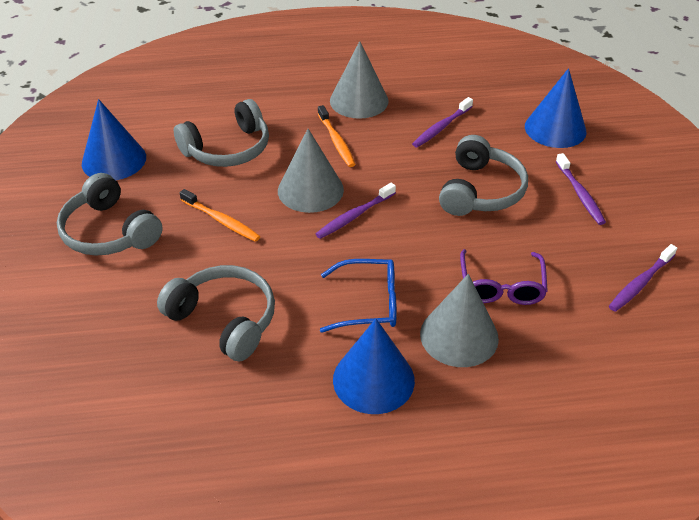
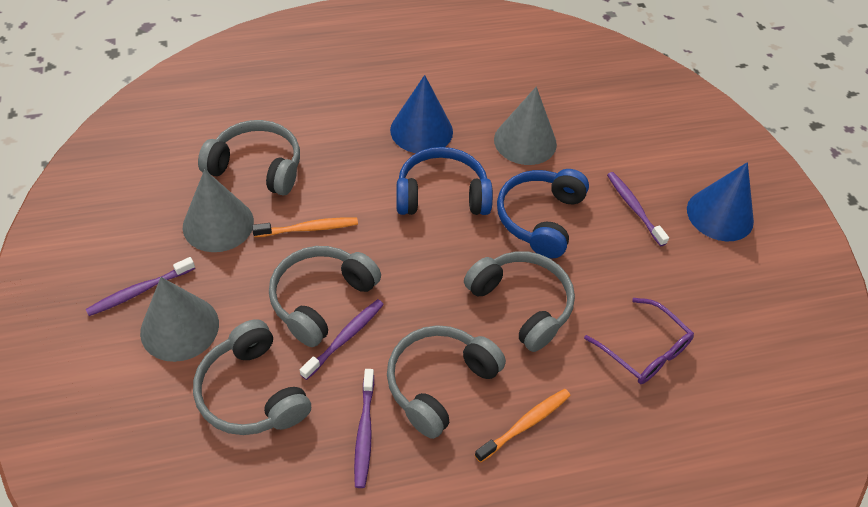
blue cone: 3 -> 2
blue glasses: 1 -> 0
blue headphones: 0 -> 2
grey headphones: 4 -> 5

